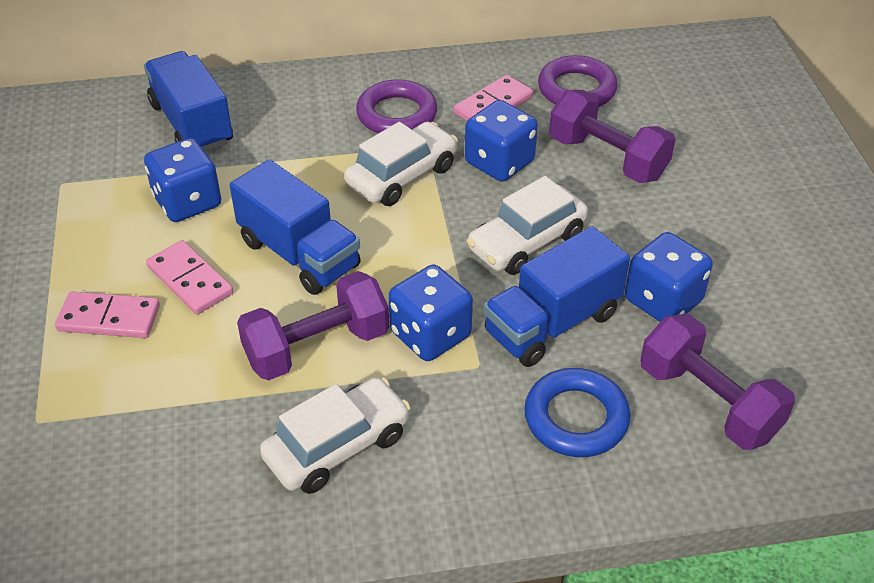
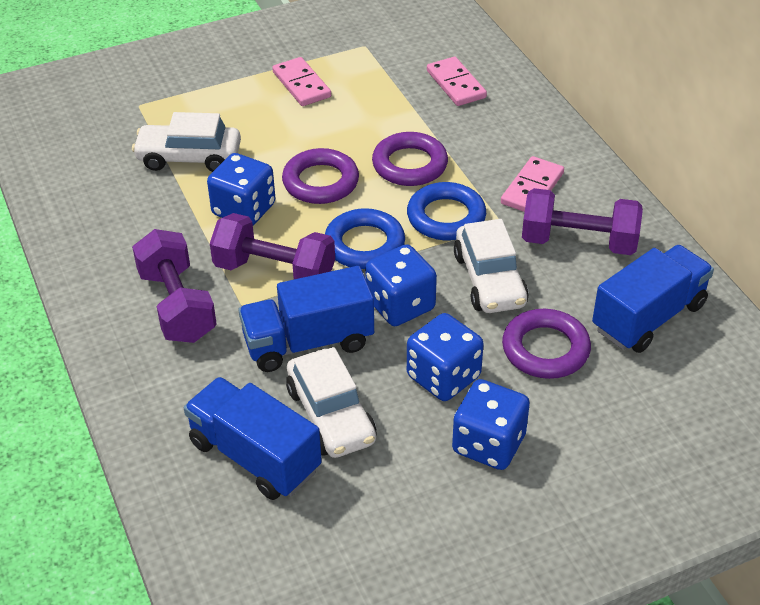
blue ring: 1 -> 2
purple ring: 2 -> 3

